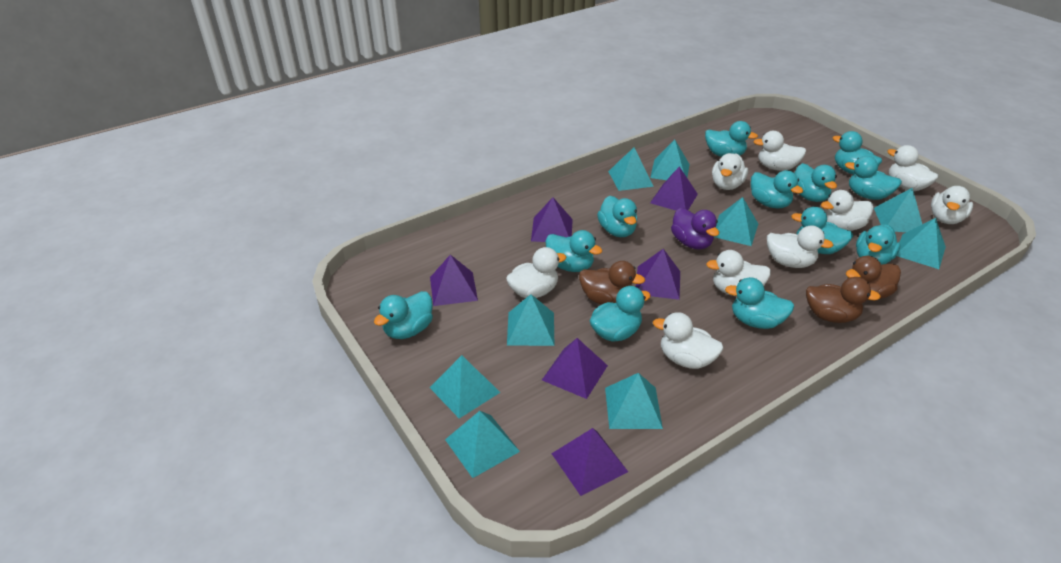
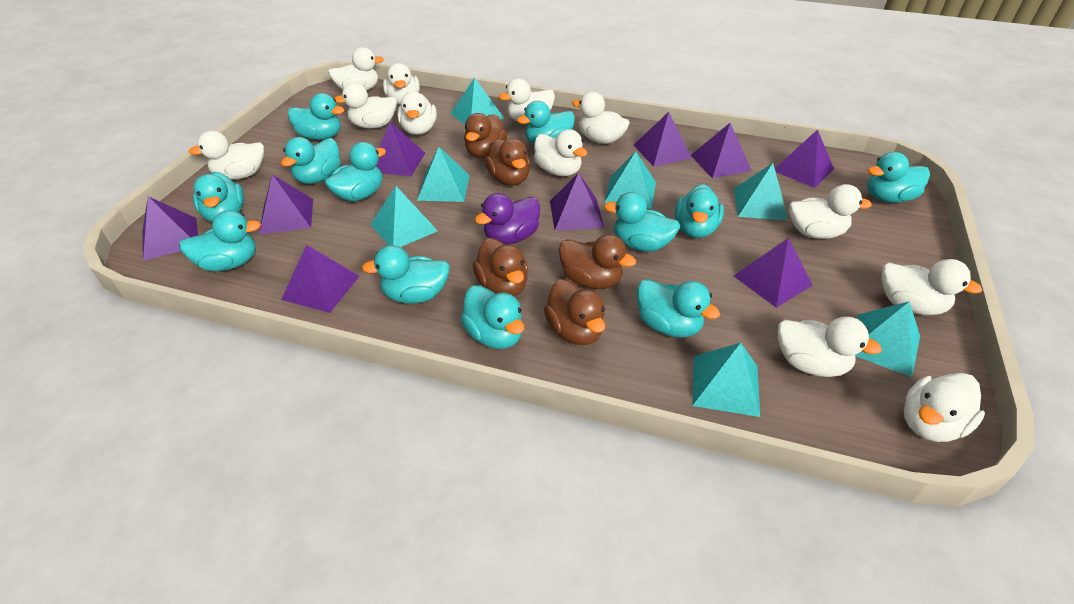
brown duck: 3 -> 5
purple pyramid: 6 -> 9
turquoise pyramid: 9 -> 7
white duck: 9 -> 12

